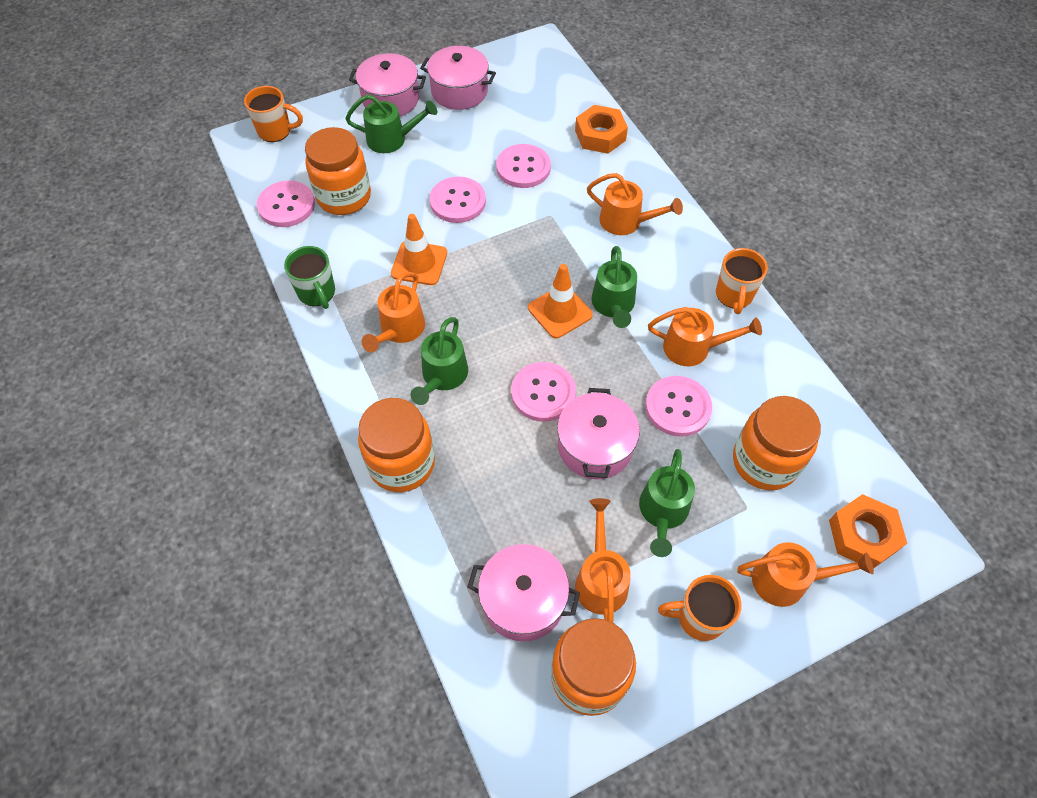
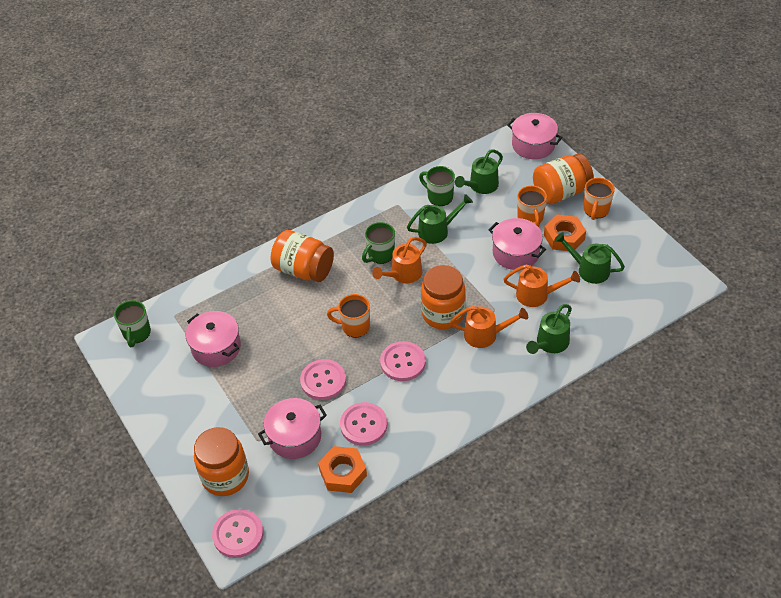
green mug: 1 -> 3
orange traffic cone: 2 -> 0
orange watering can: 5 -> 3
pink button: 5 -> 4

